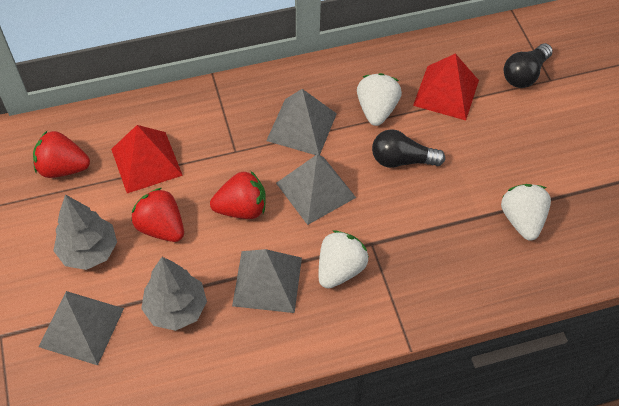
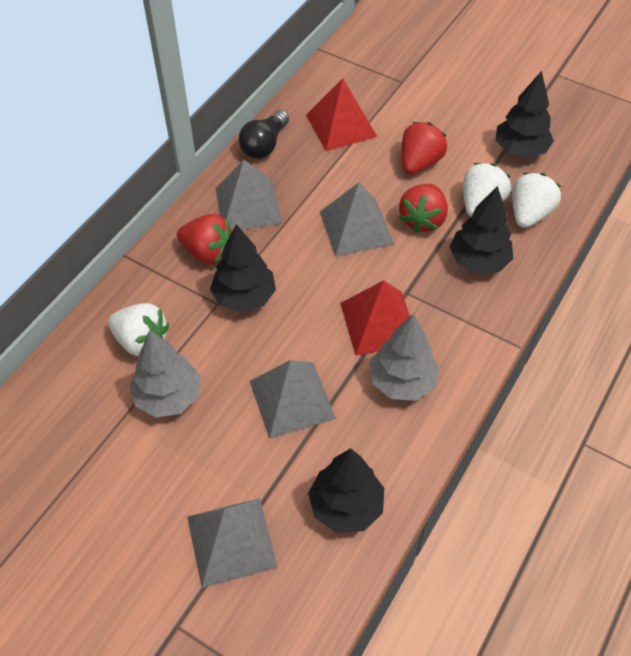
black light bulb: 2 -> 1
black tree: 0 -> 4

